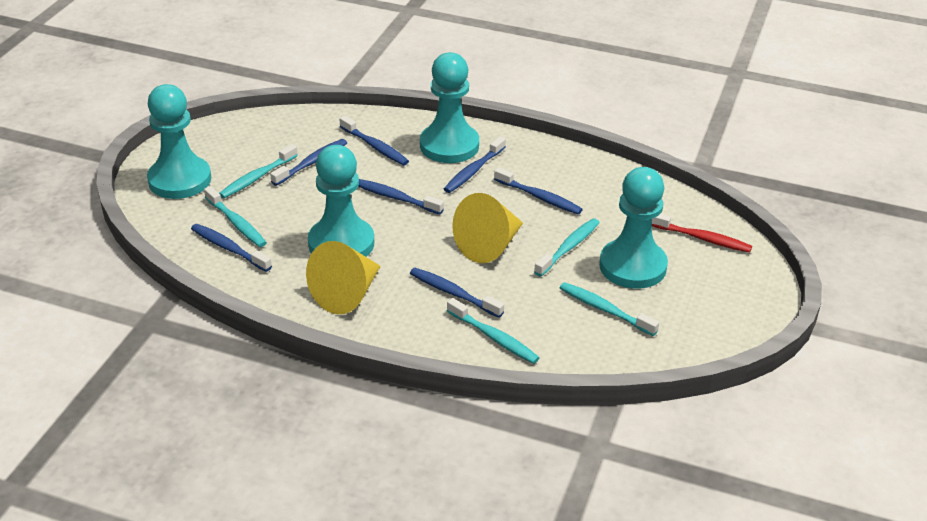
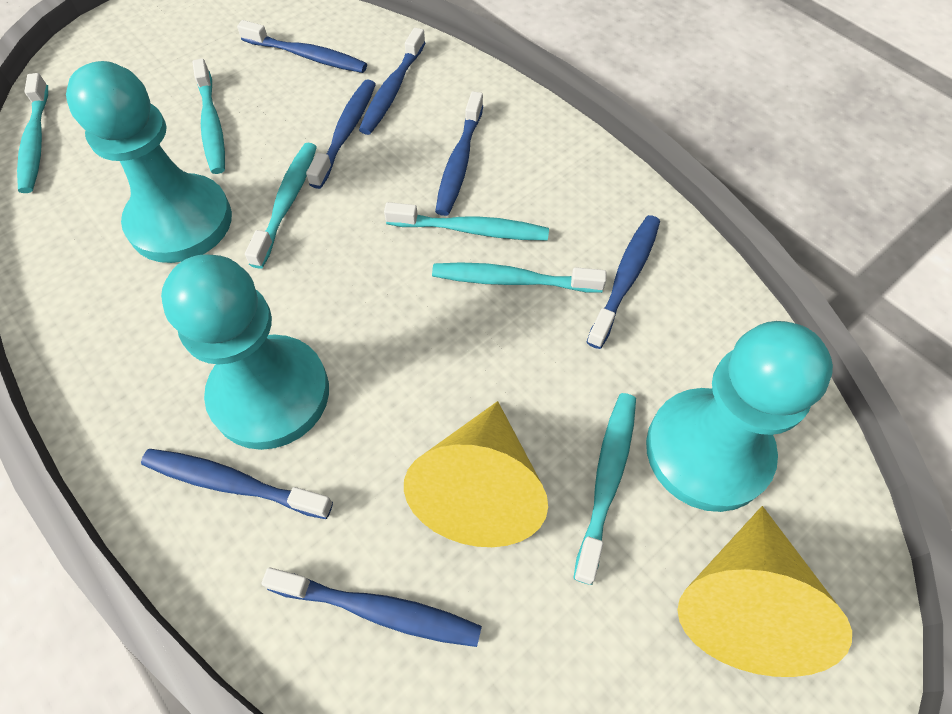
red toothbrush: 1 -> 0
turquoise pawn: 4 -> 3
turquoise toothbrush: 5 -> 6

